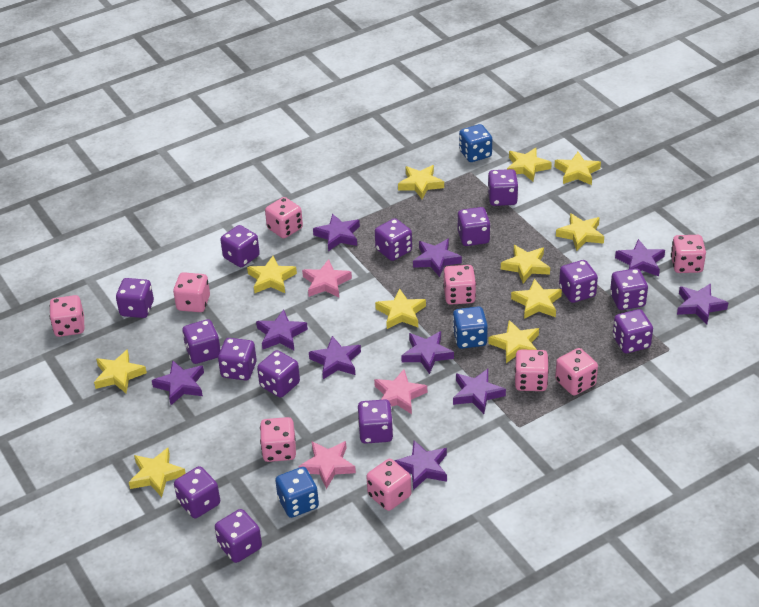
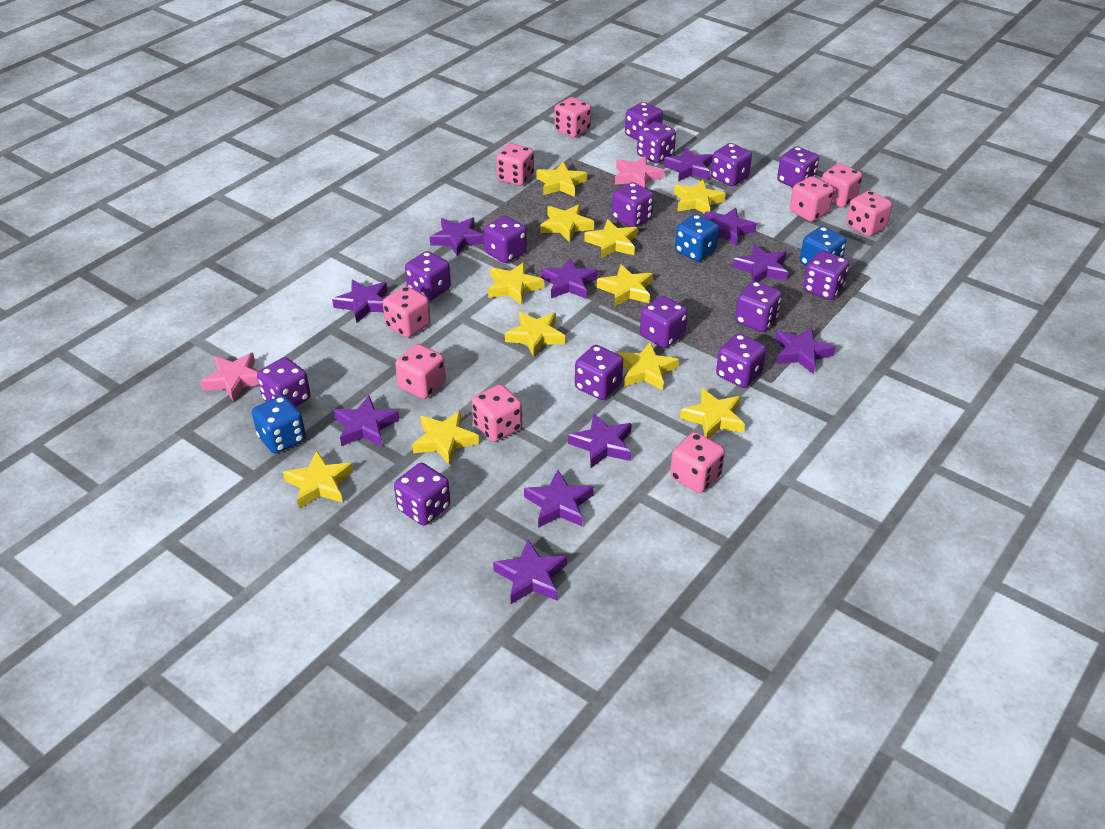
pink star: 3 -> 2
purple star: 10 -> 11

